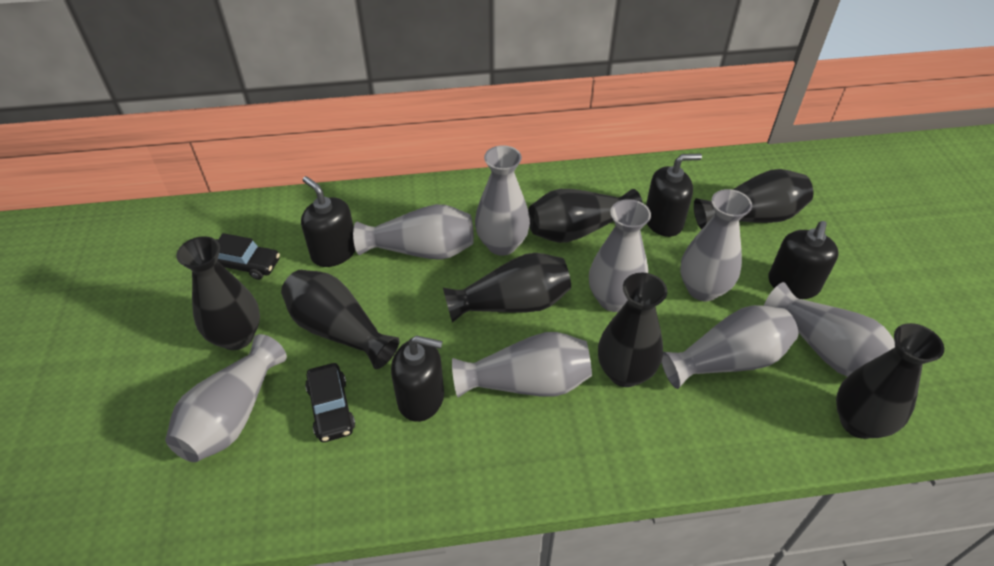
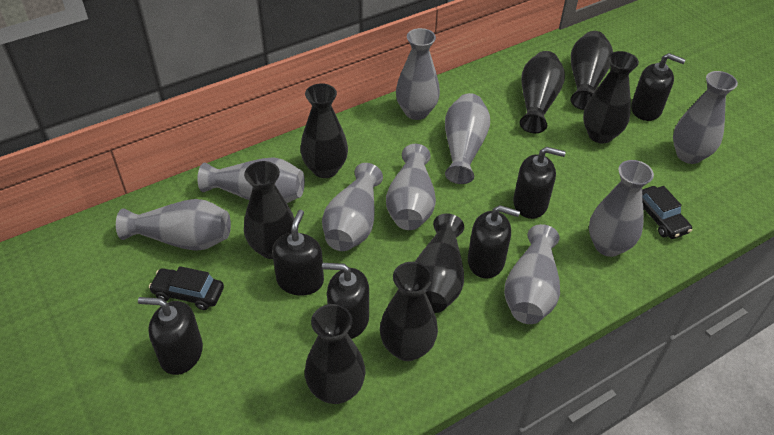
black soap dispenser: 4 -> 6
black vase: 7 -> 8
grey vase: 8 -> 9

